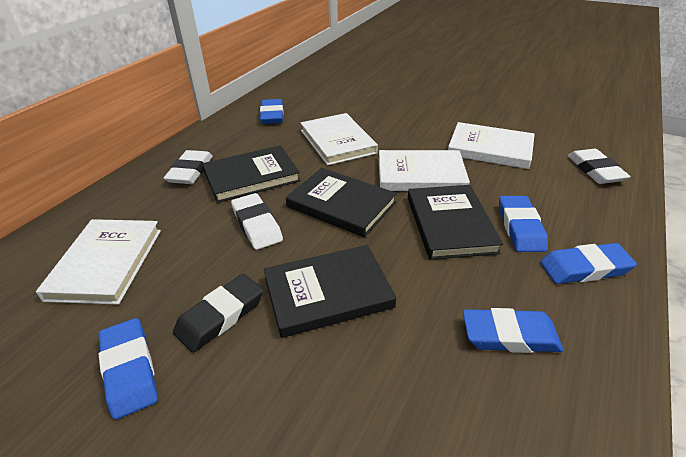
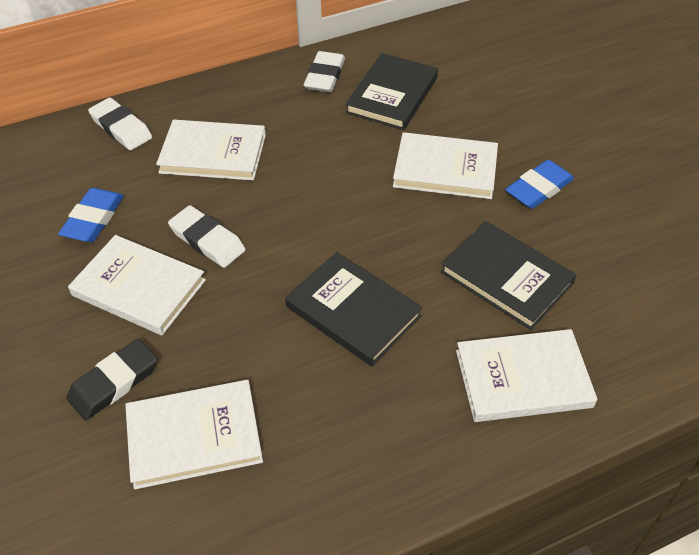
black book: 4 -> 3
blue eraser: 5 -> 2
white book: 4 -> 5

